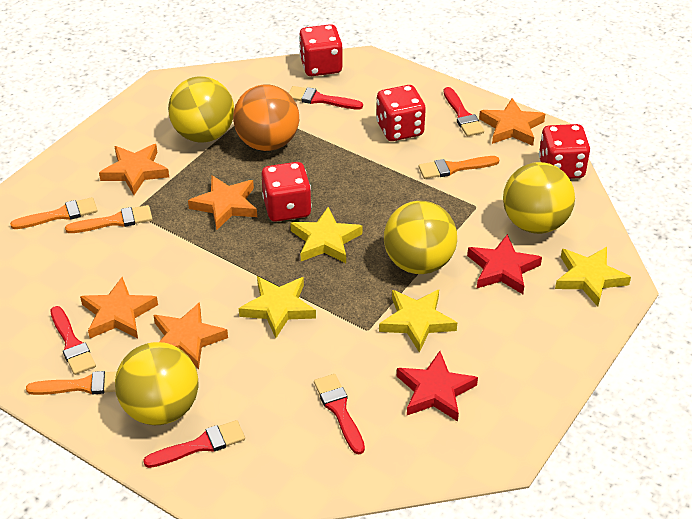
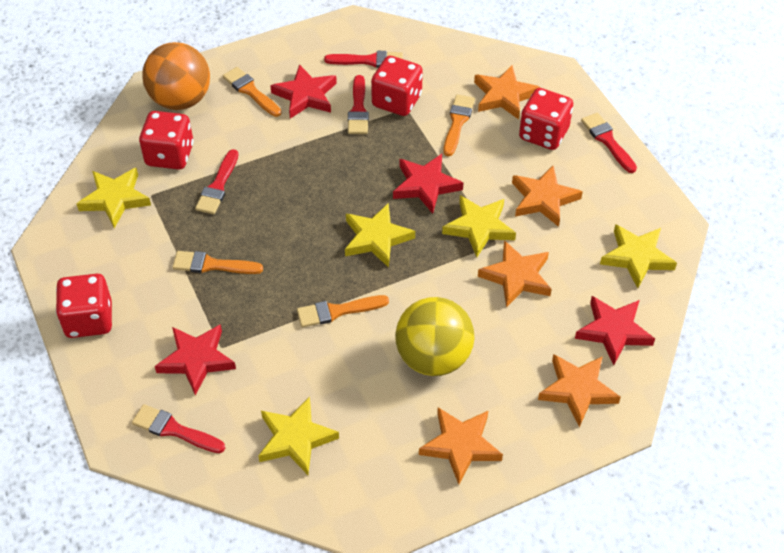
red star: 2 -> 4
yellow ball: 4 -> 1
yellow star: 4 -> 5

